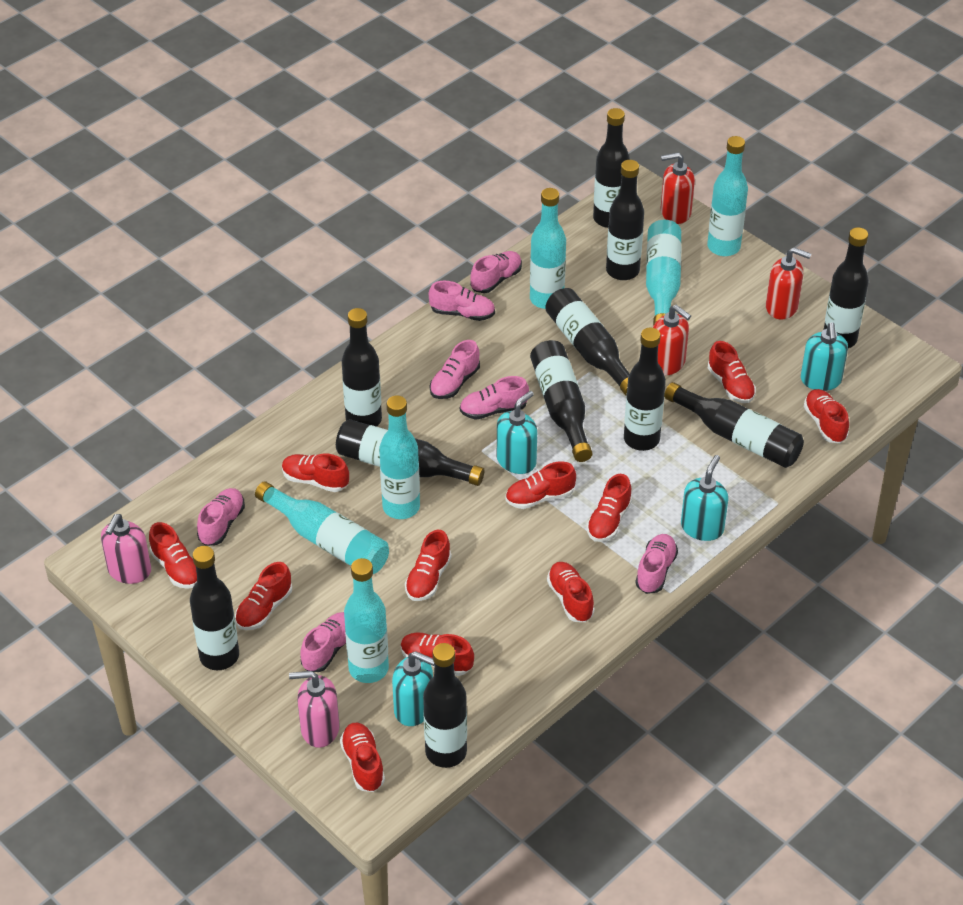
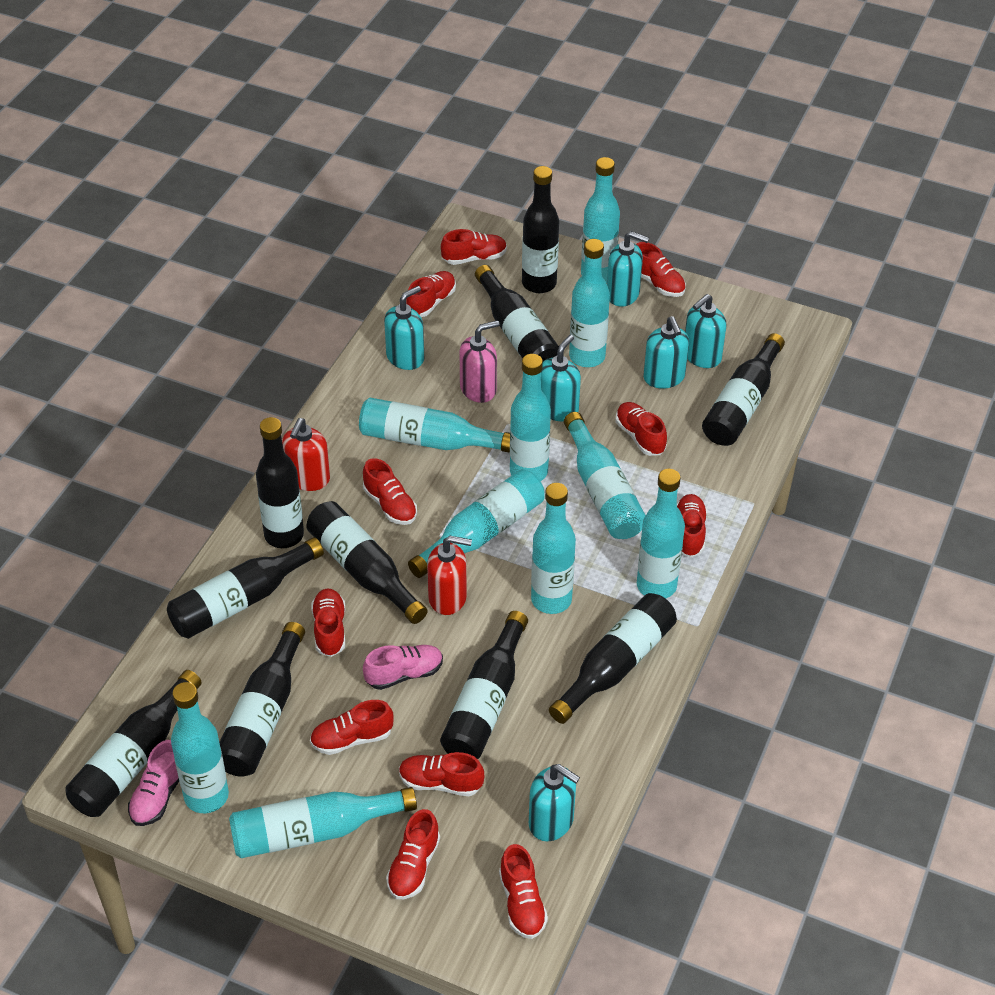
black bottle: 11 -> 10
pink shoe: 7 -> 2
pink soap dispenser: 2 -> 1
red soap dispenser: 3 -> 2
turquoise bottle: 6 -> 10
turquoise soap dispenser: 4 -> 6

